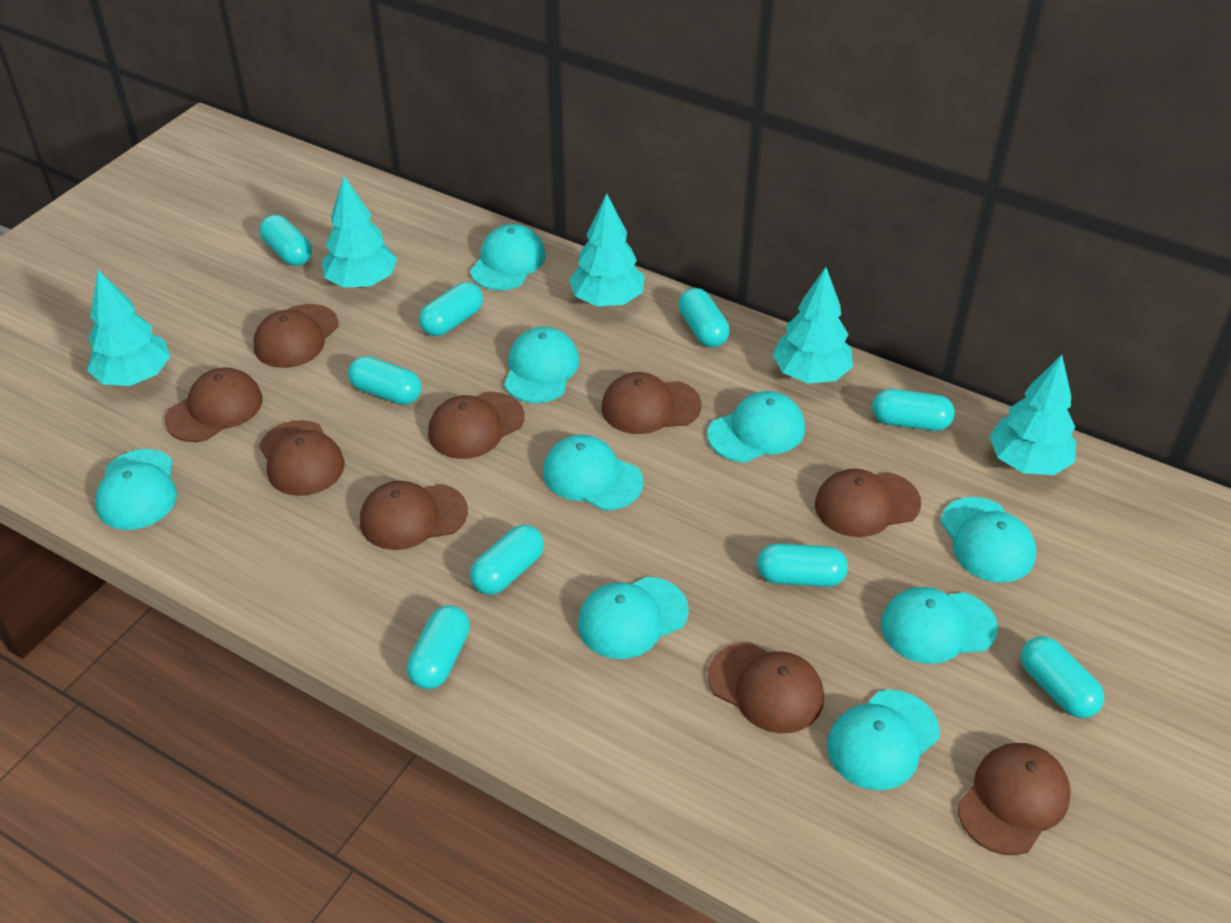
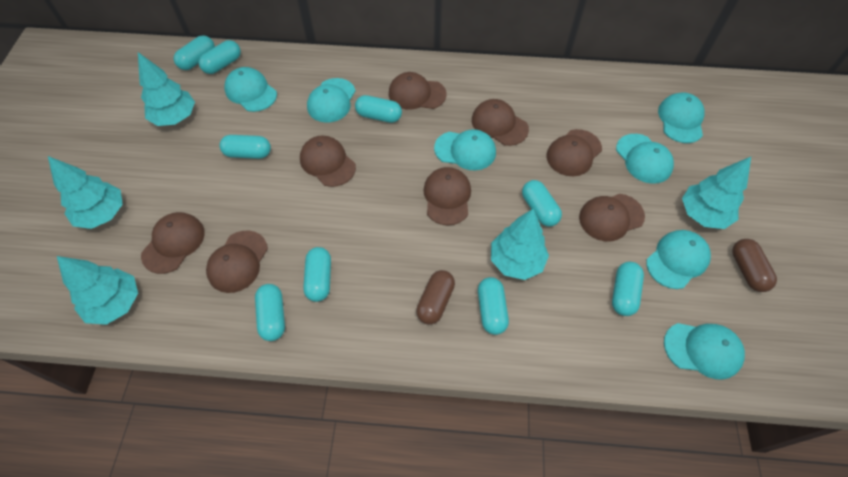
brown cap: 9 -> 8
brown capsule: 0 -> 2
turquoise cap: 9 -> 7

